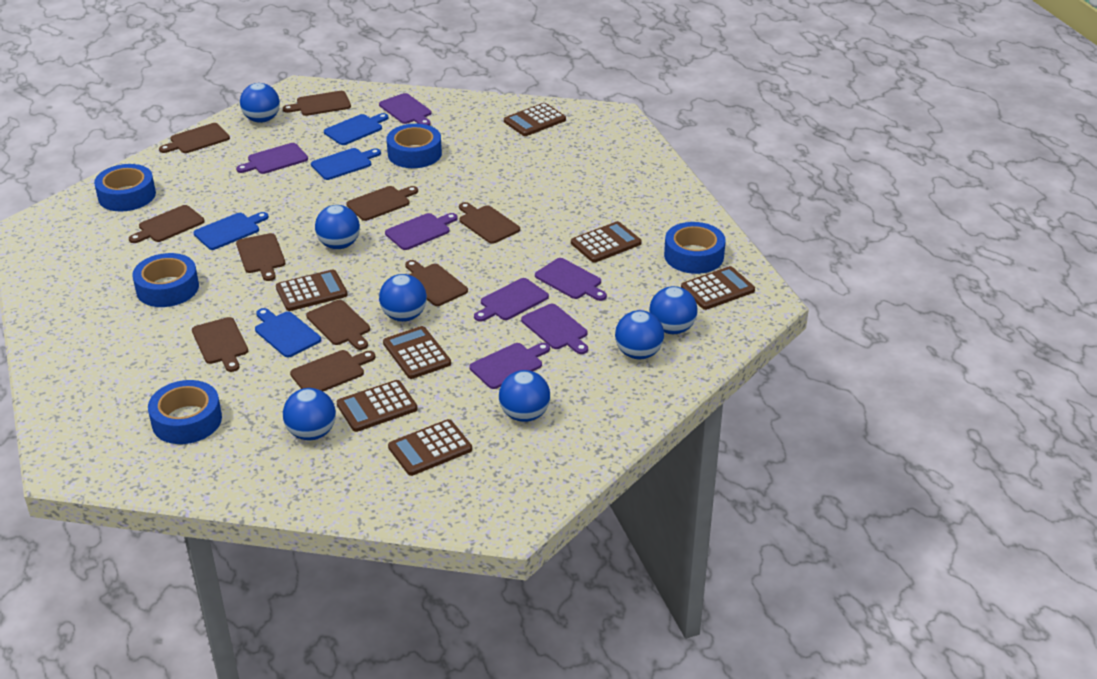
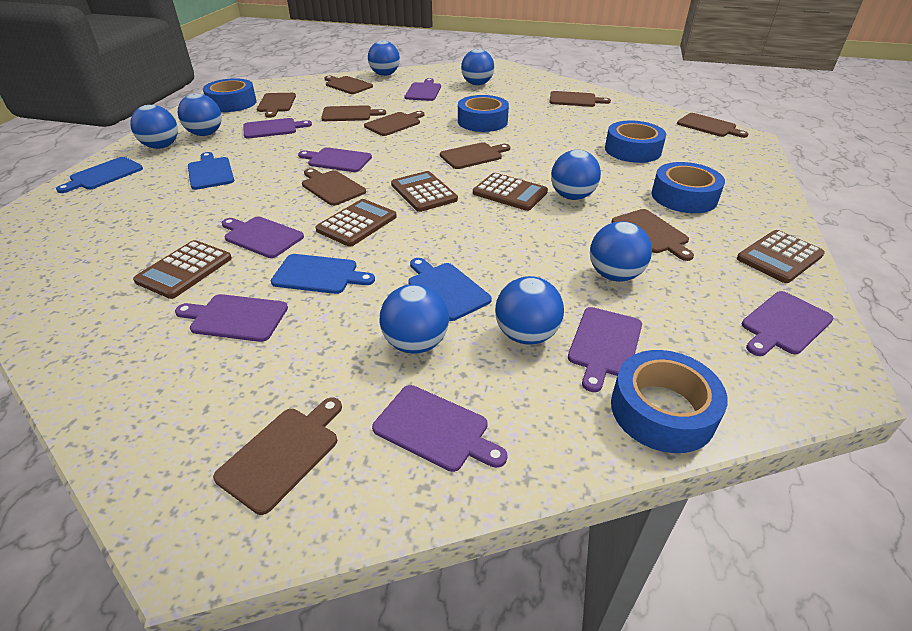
blue ball: 7 -> 8
brown calculator: 7 -> 5
purple cutting board: 7 -> 8

